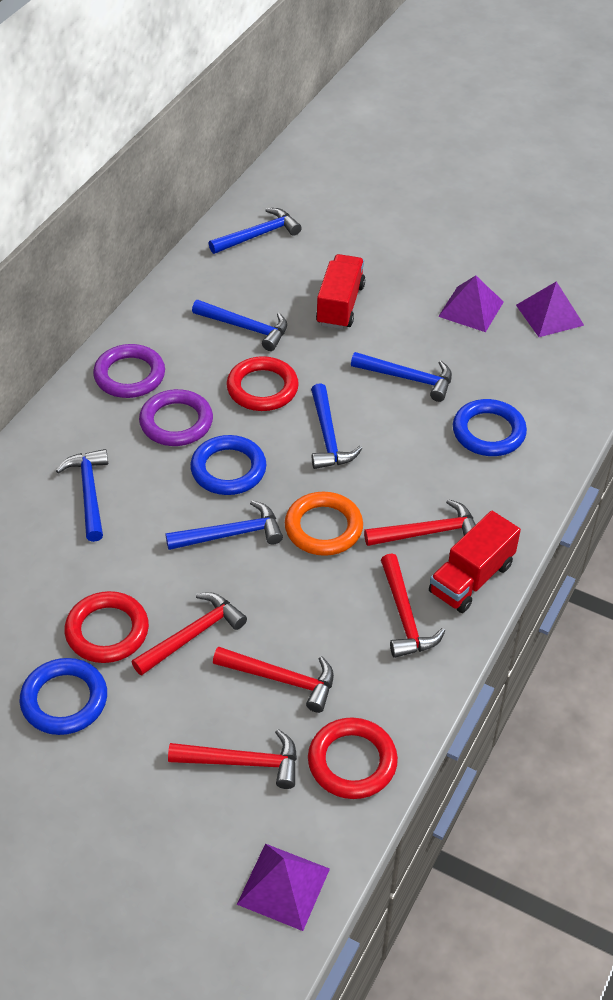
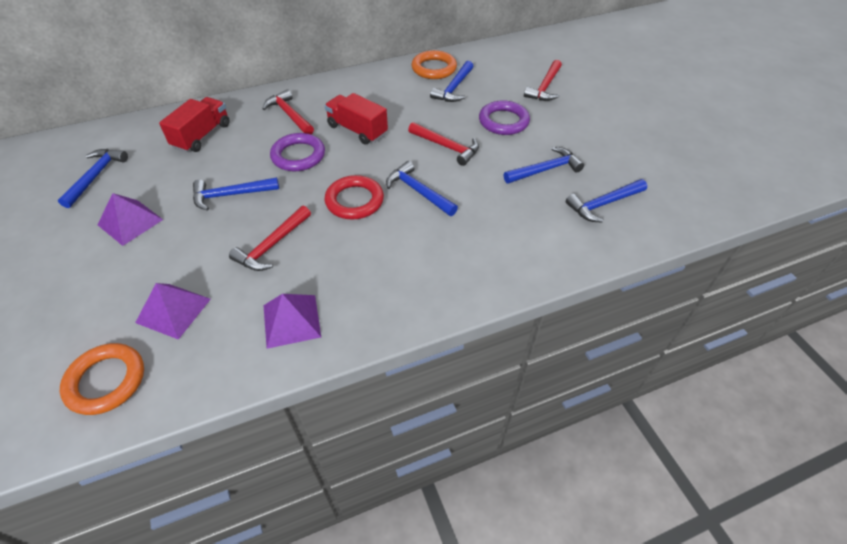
blue ring: 3 -> 0
orange ring: 1 -> 2
red hammer: 5 -> 4
red ring: 3 -> 1

